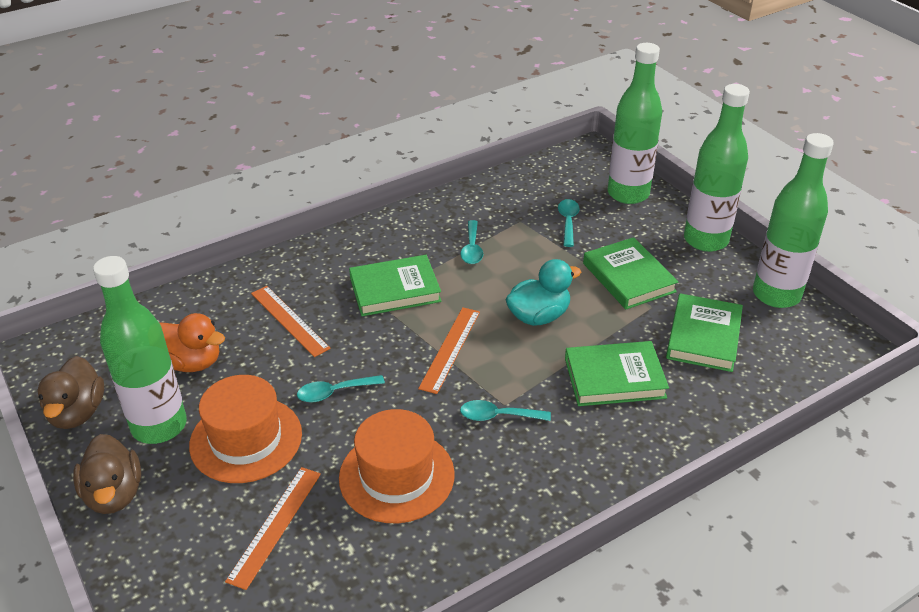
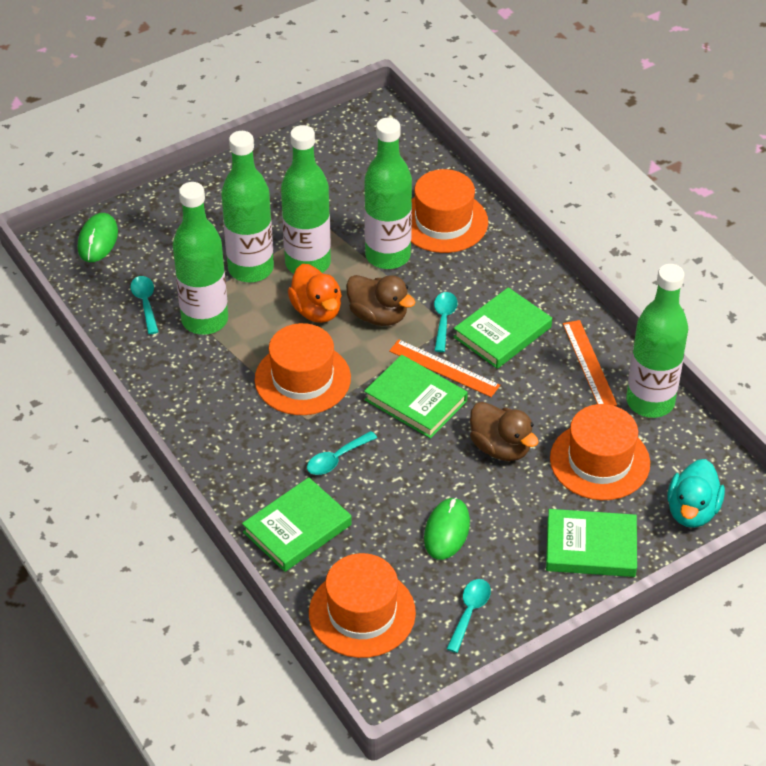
green bottle: 4 -> 5
green mouse: 0 -> 2
orange hat: 2 -> 4
orange ruler: 3 -> 2

